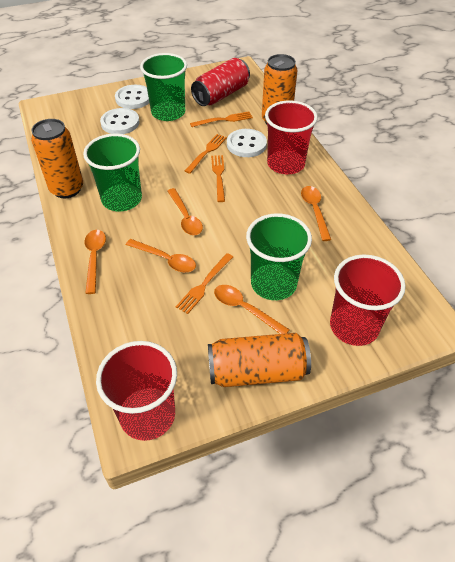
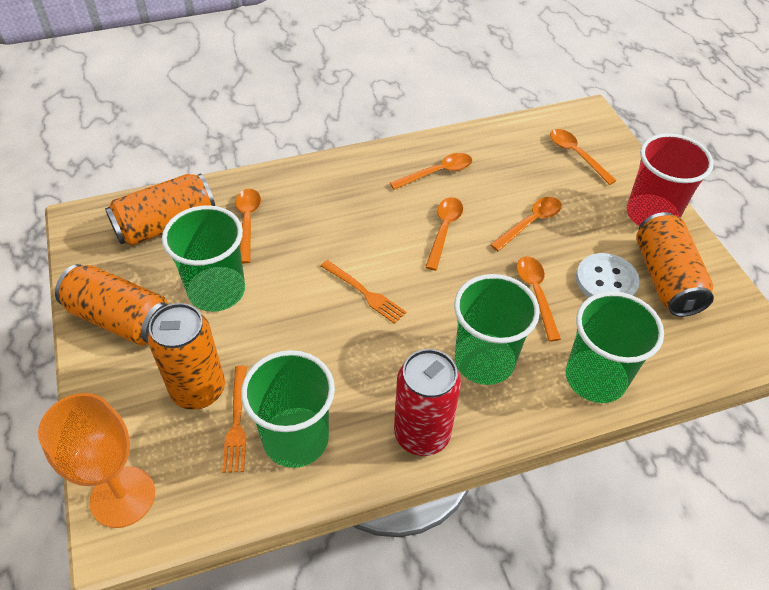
green cup: 3 -> 4
orange can: 3 -> 4
orange fork: 4 -> 2
orange goblet: 0 -> 1
orange spoon: 5 -> 6
red cup: 3 -> 1
white button: 3 -> 1

